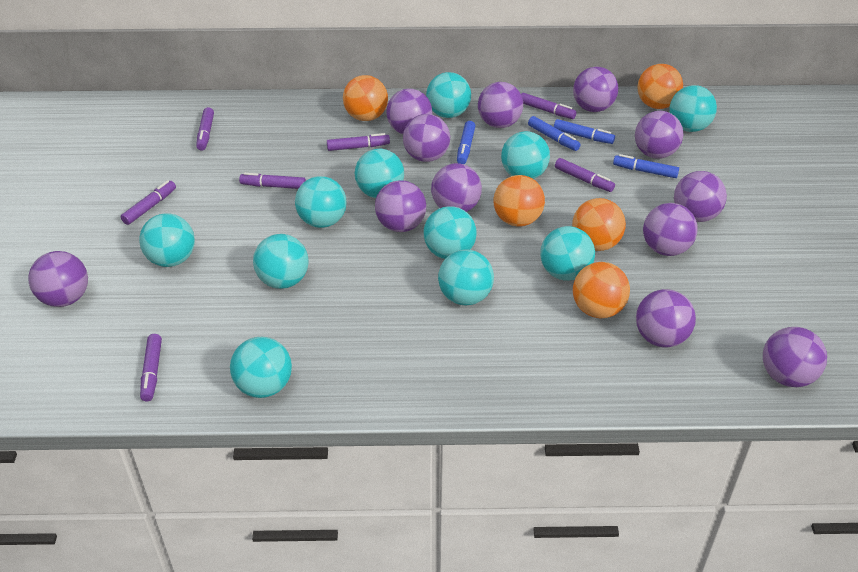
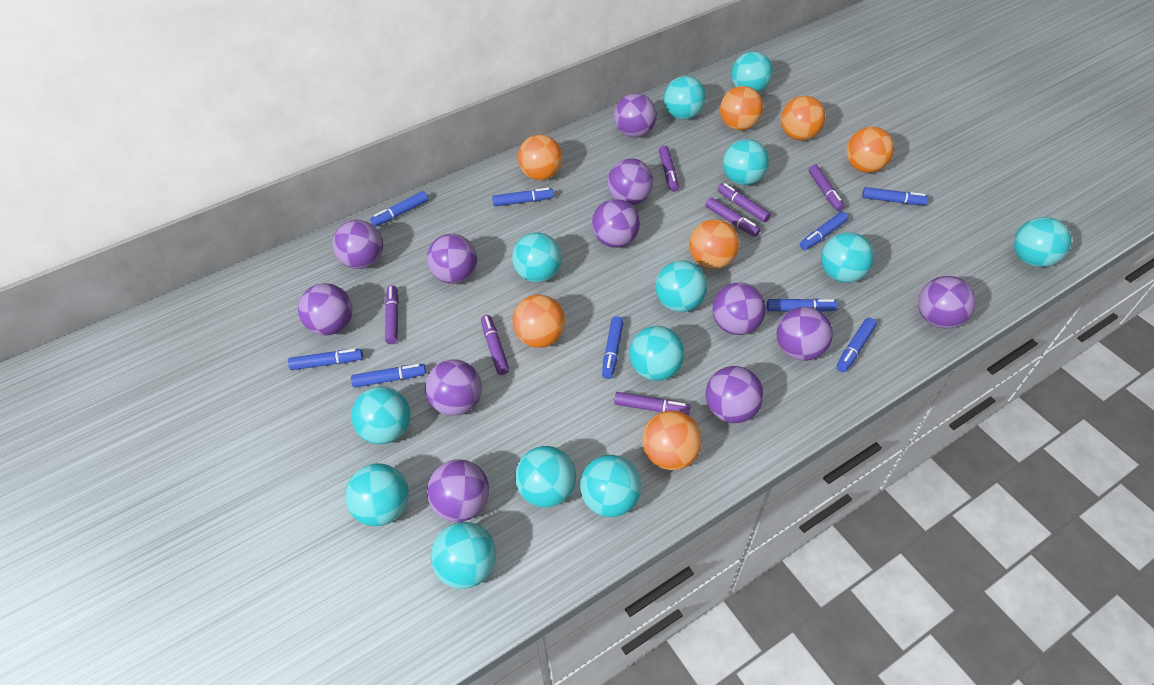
blue marker: 4 -> 9
orange ball: 5 -> 7
turquoise ball: 11 -> 13

